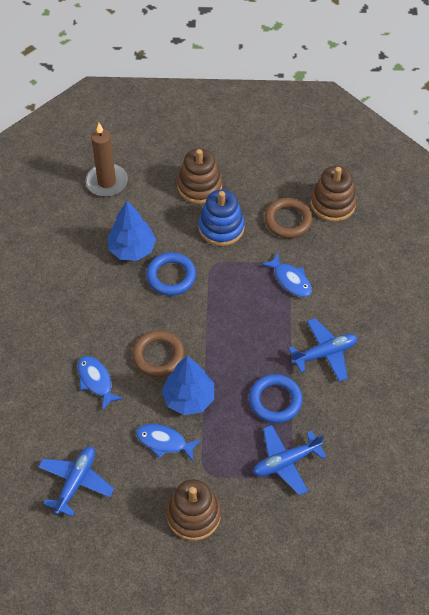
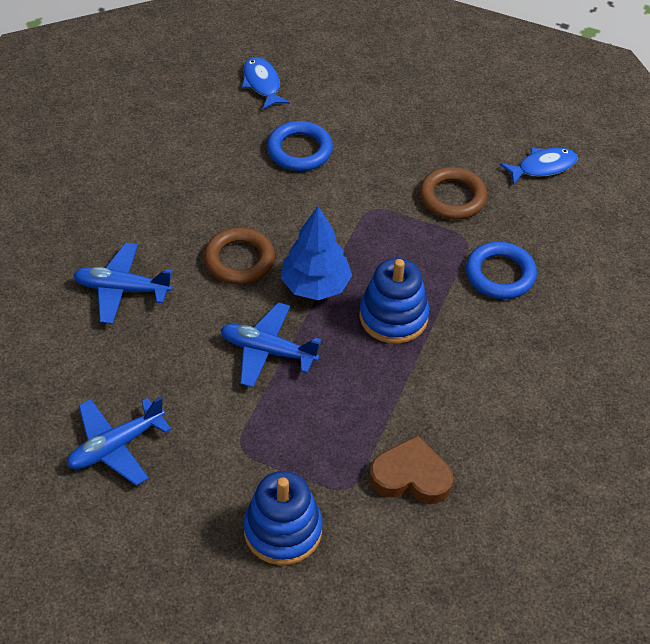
blue fish: 3 -> 2
blue stacking toy: 1 -> 2
blue tree: 2 -> 1
brown candle: 1 -> 0
brown heart: 0 -> 1
brown stacking toy: 3 -> 0

